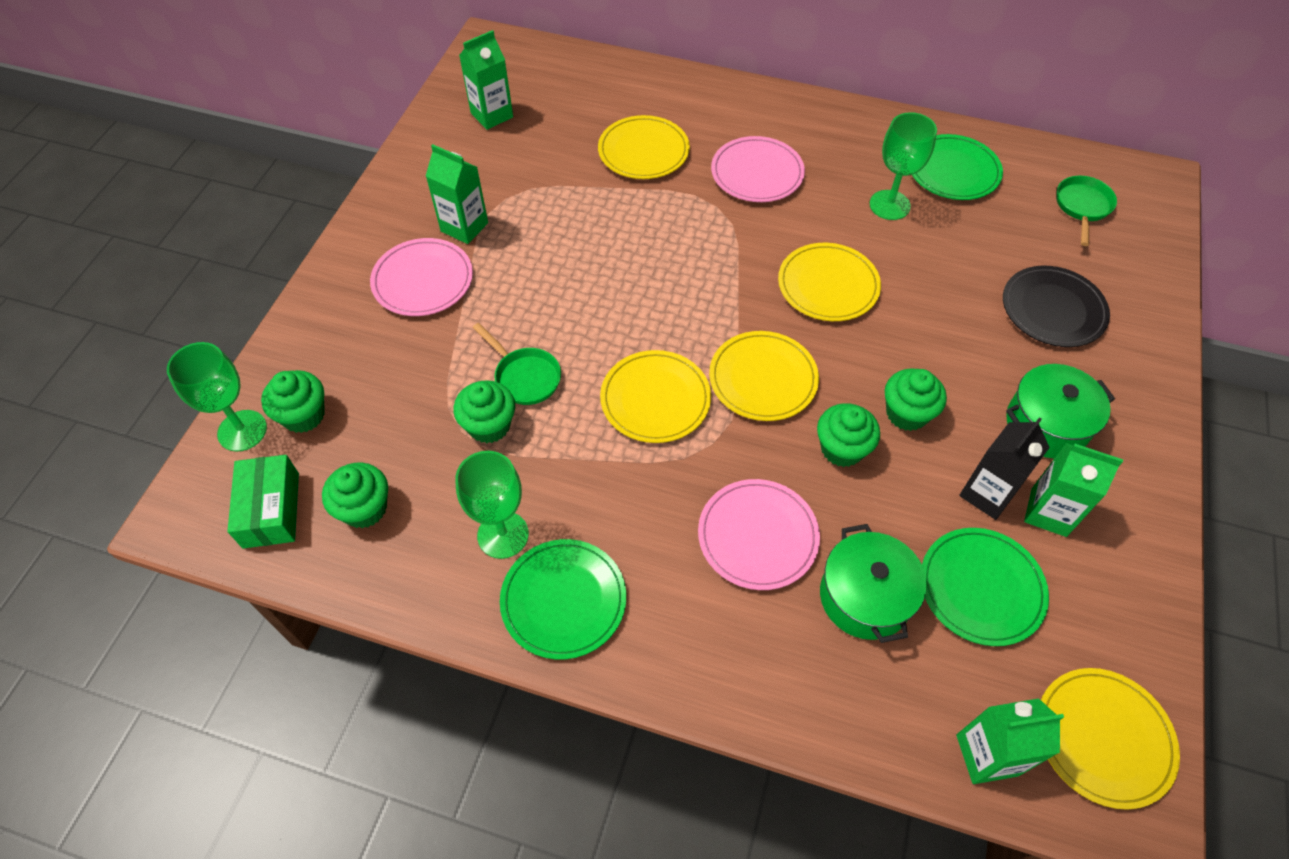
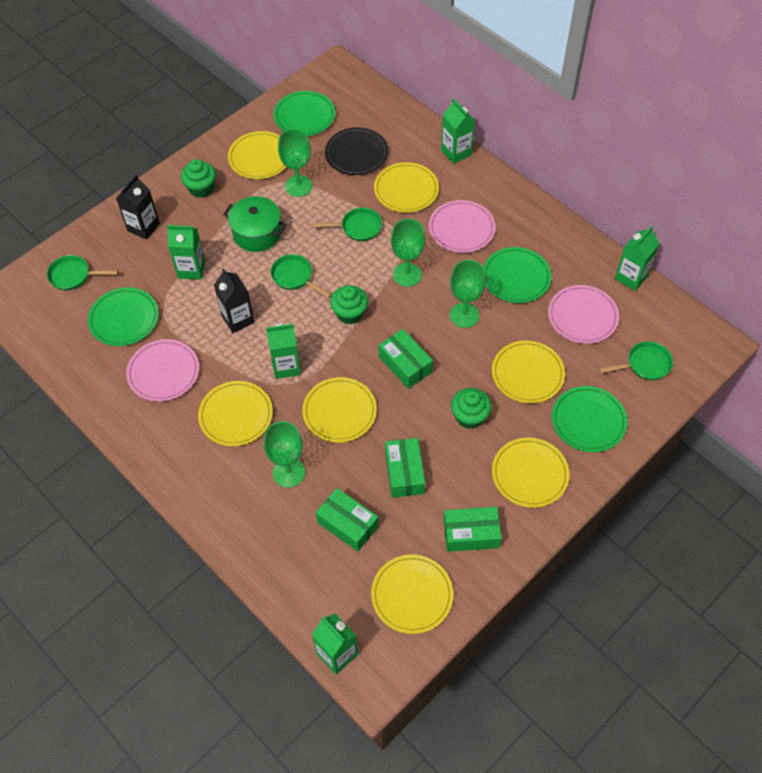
black carton: 1 -> 2
green box: 1 -> 4
green carton: 4 -> 5
green cupcake: 5 -> 3
green goblet: 3 -> 4
green pan: 2 -> 4
green plate: 3 -> 4
green pot: 2 -> 1
yellow plate: 5 -> 7

